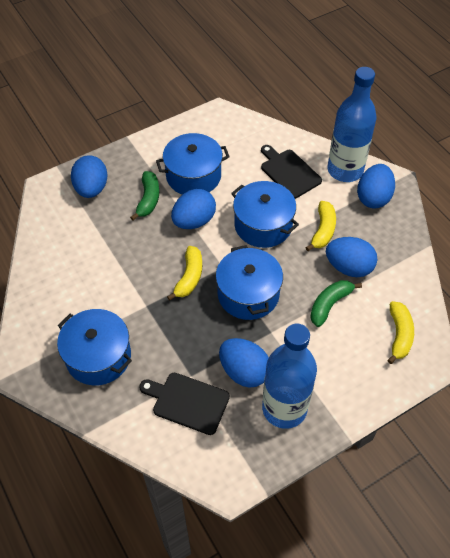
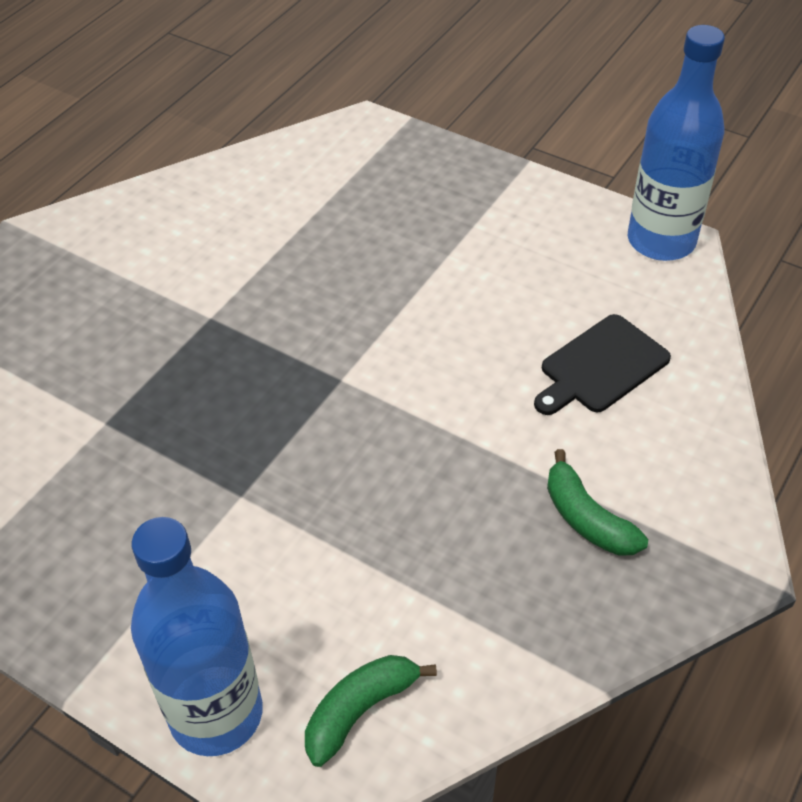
black cutting board: 2 -> 1
blue egg: 5 -> 0
blue pot: 4 -> 0
yellow banana: 3 -> 0

